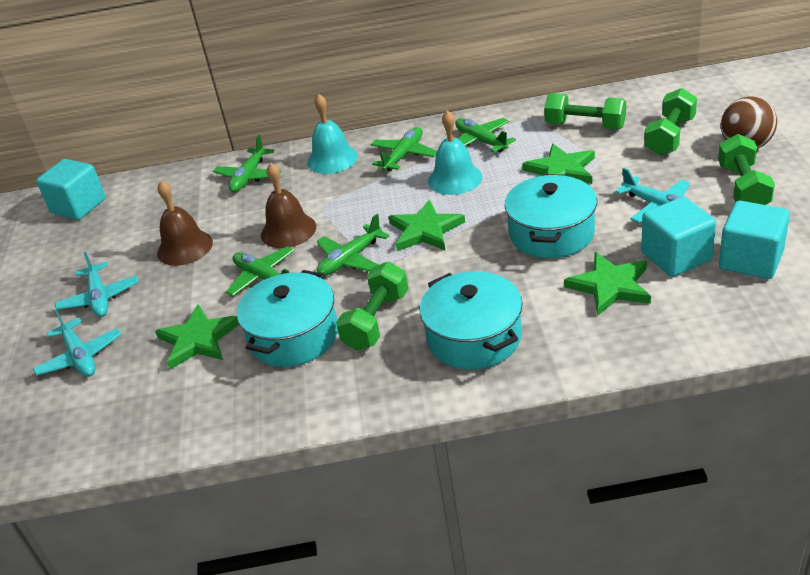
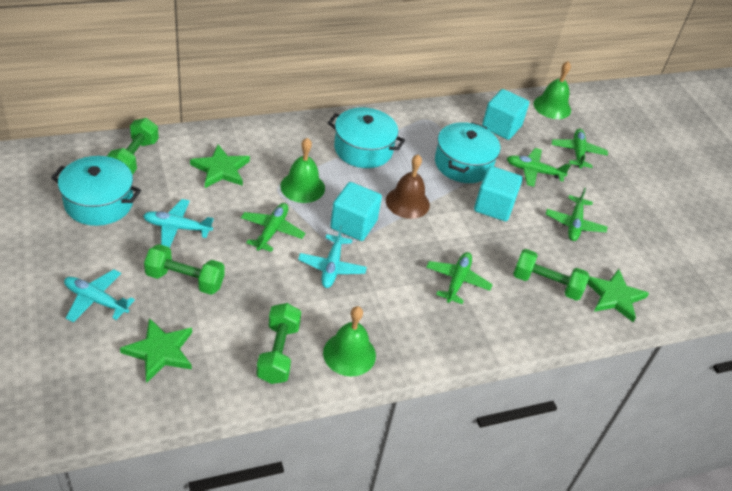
brown ball: 1 -> 0
brown bell: 2 -> 1
green bell: 0 -> 3
green star: 4 -> 3
turquoise bell: 2 -> 0

